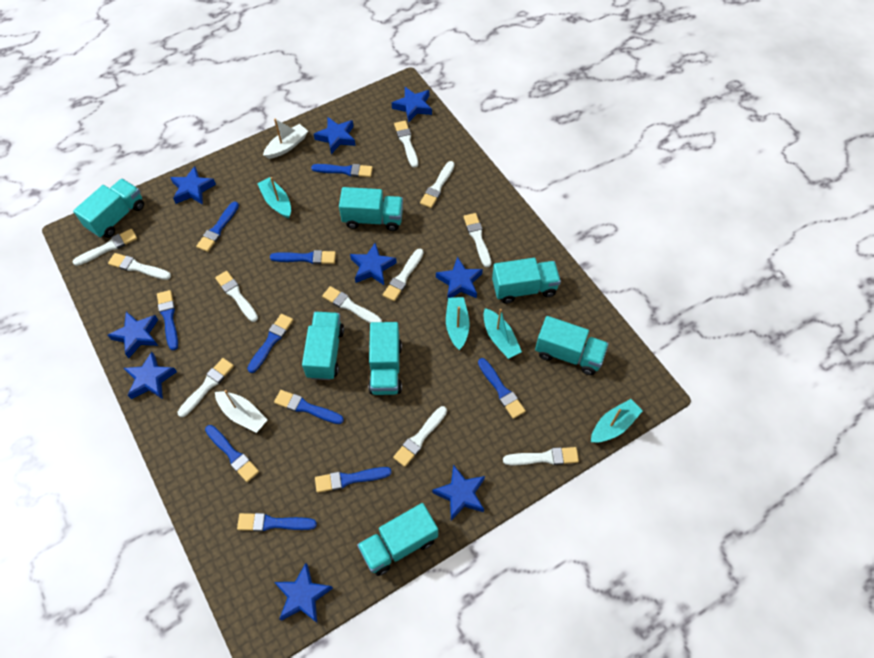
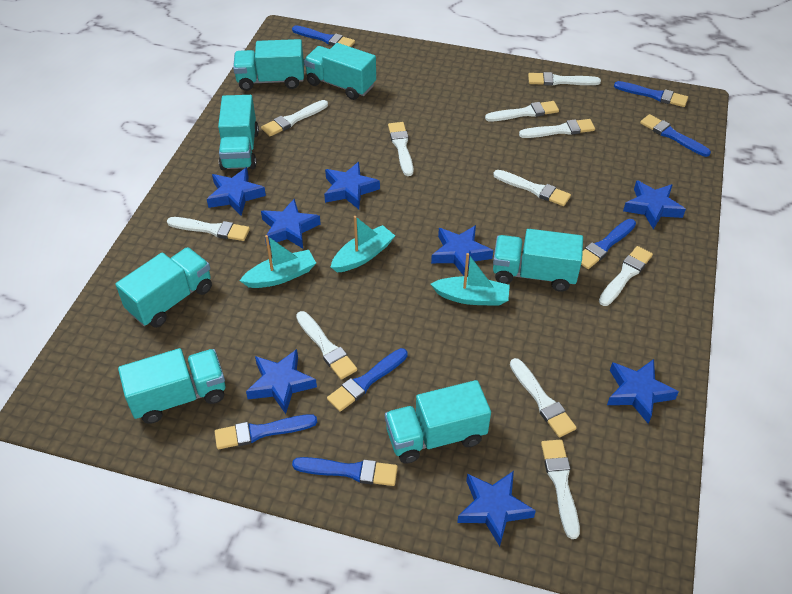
blue brush: 10 -> 7
blue star: 9 -> 8
turquoise boat: 4 -> 3
white boat: 2 -> 0

